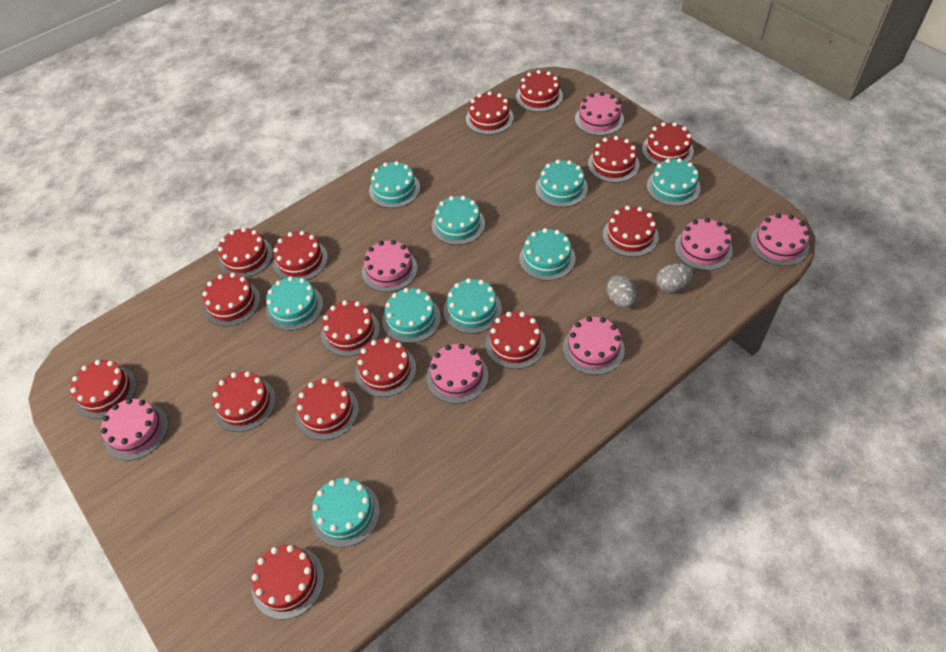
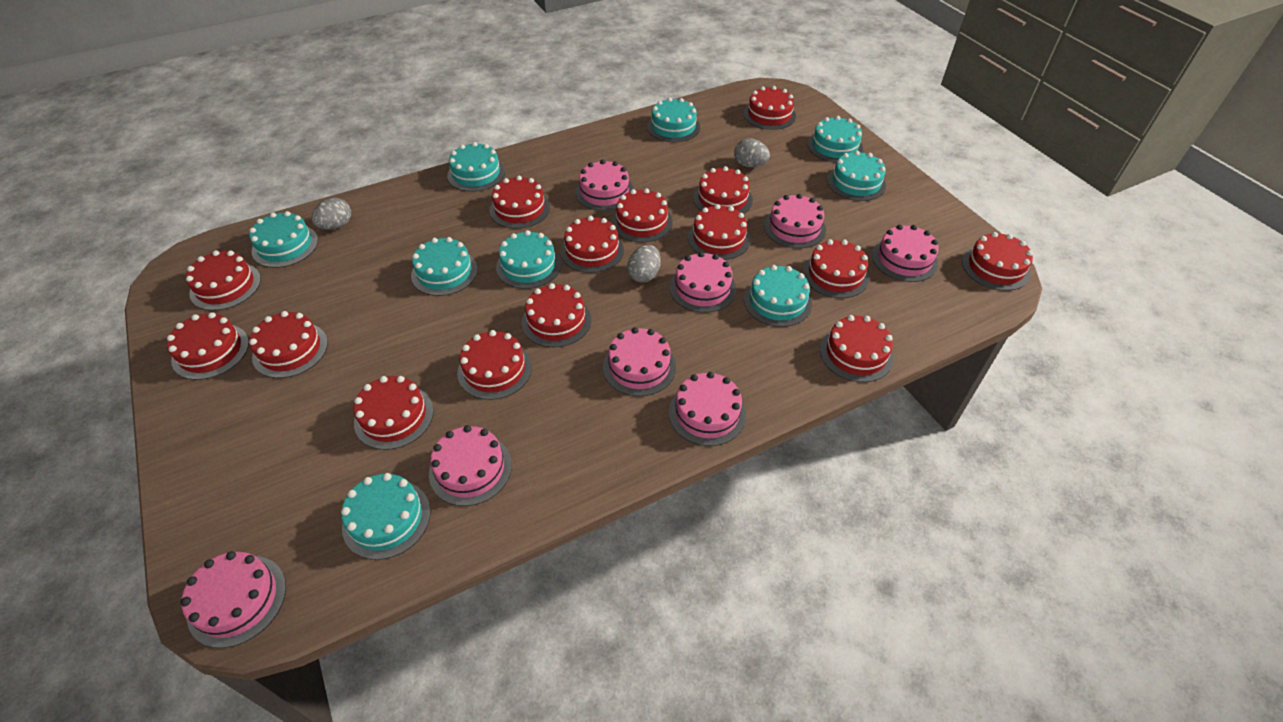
grey egg: 2 -> 3
pink cake: 7 -> 8

